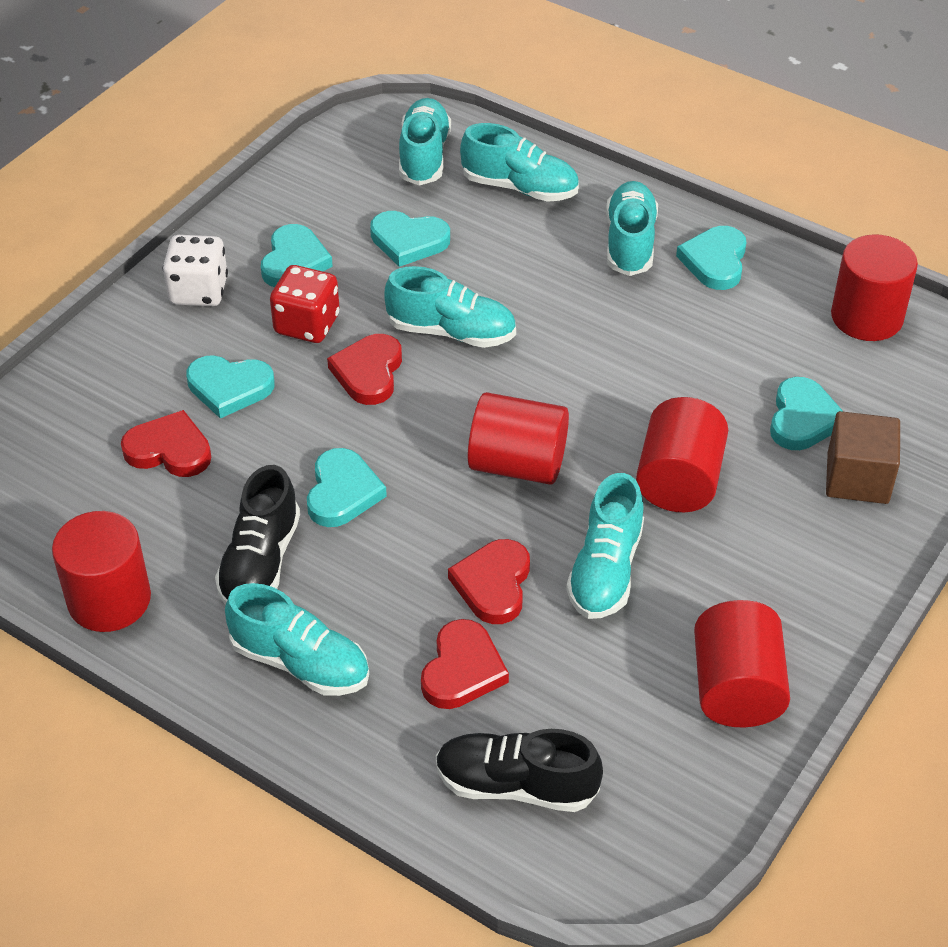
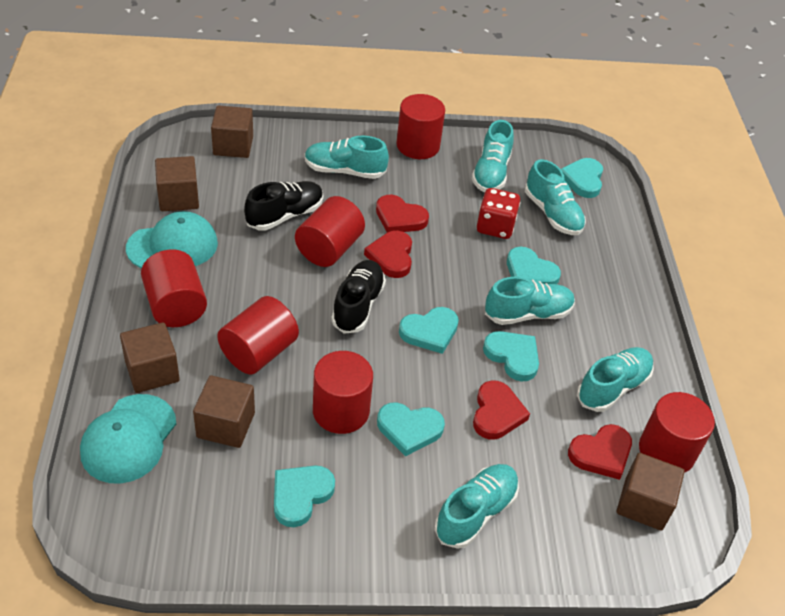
brown cube: 1 -> 5
red cylinder: 5 -> 6
turquoise cap: 0 -> 2
white dice: 1 -> 0

